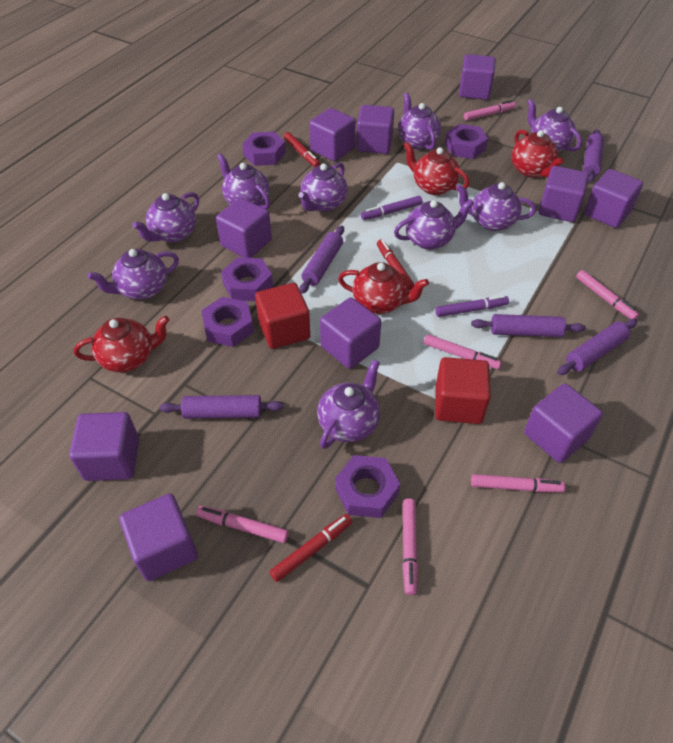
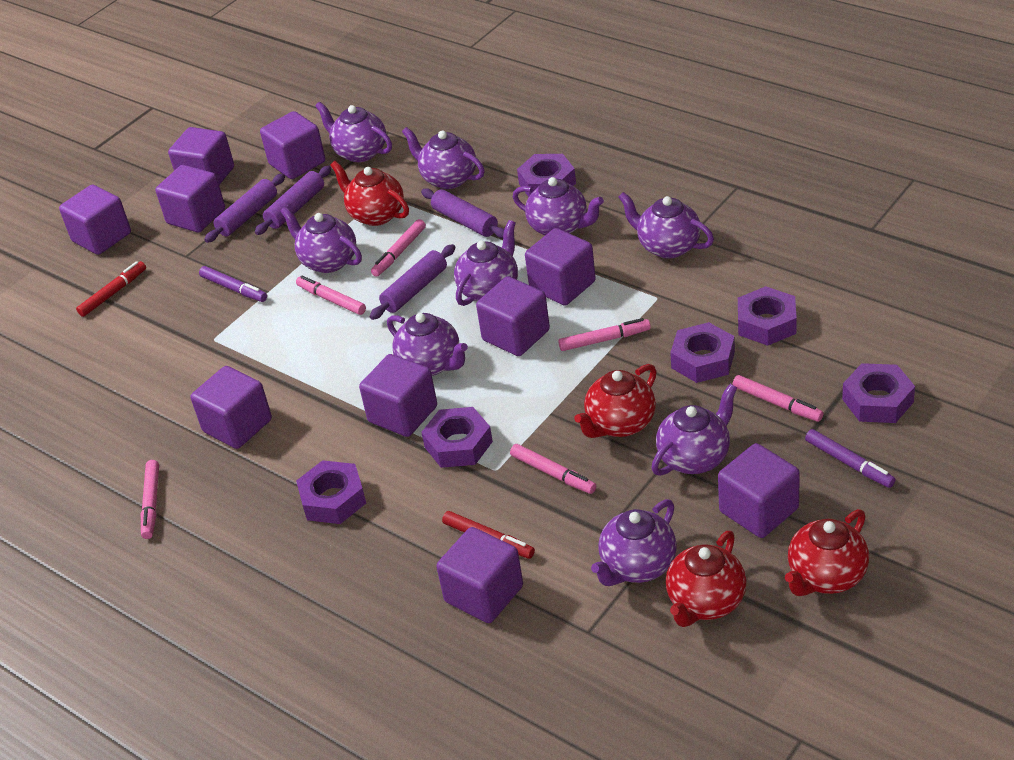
purple nut: 5 -> 6
purple rolling pin: 5 -> 4
red cube: 2 -> 0
red marker: 3 -> 2

